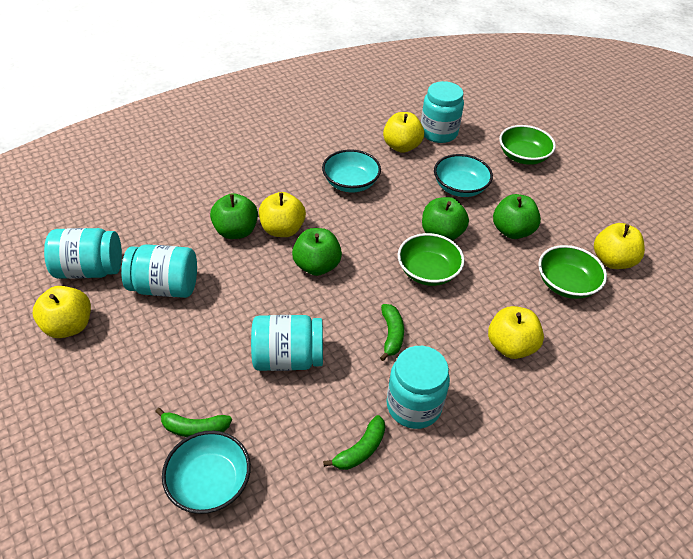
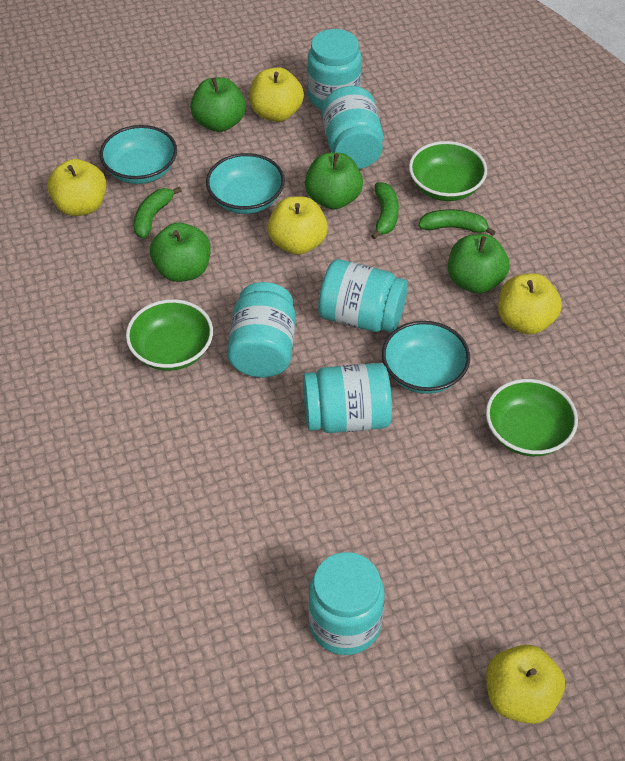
turquoise jar: 5 -> 6

